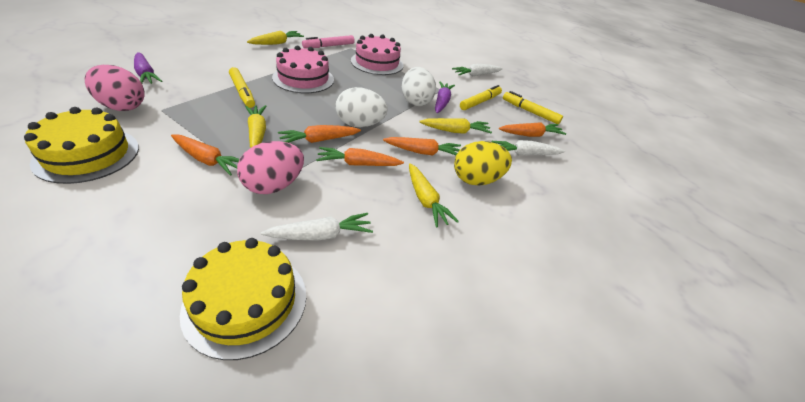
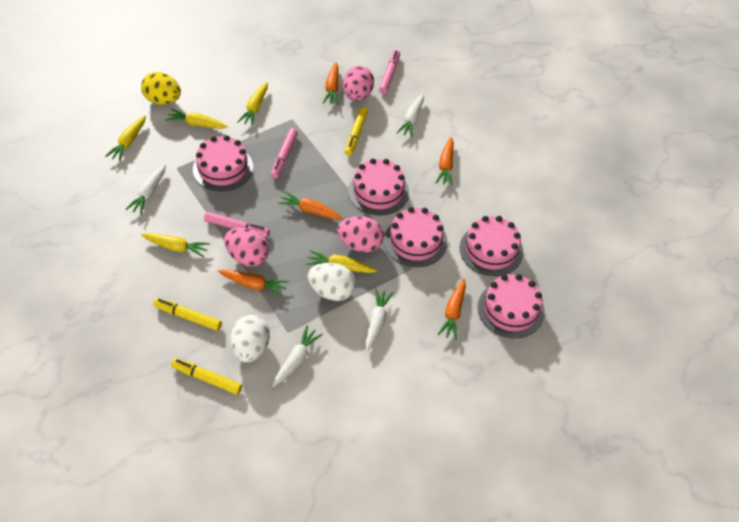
pink cake: 2 -> 5
pink egg: 2 -> 3
pink marker: 1 -> 3
purple carrot: 2 -> 0
white carrot: 3 -> 4
yellow cake: 2 -> 0
yellow carrot: 4 -> 5

